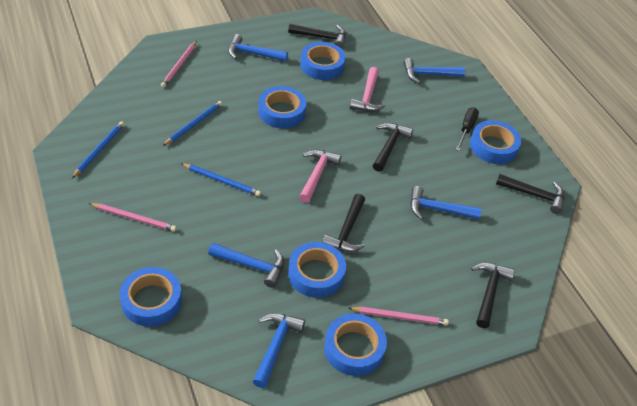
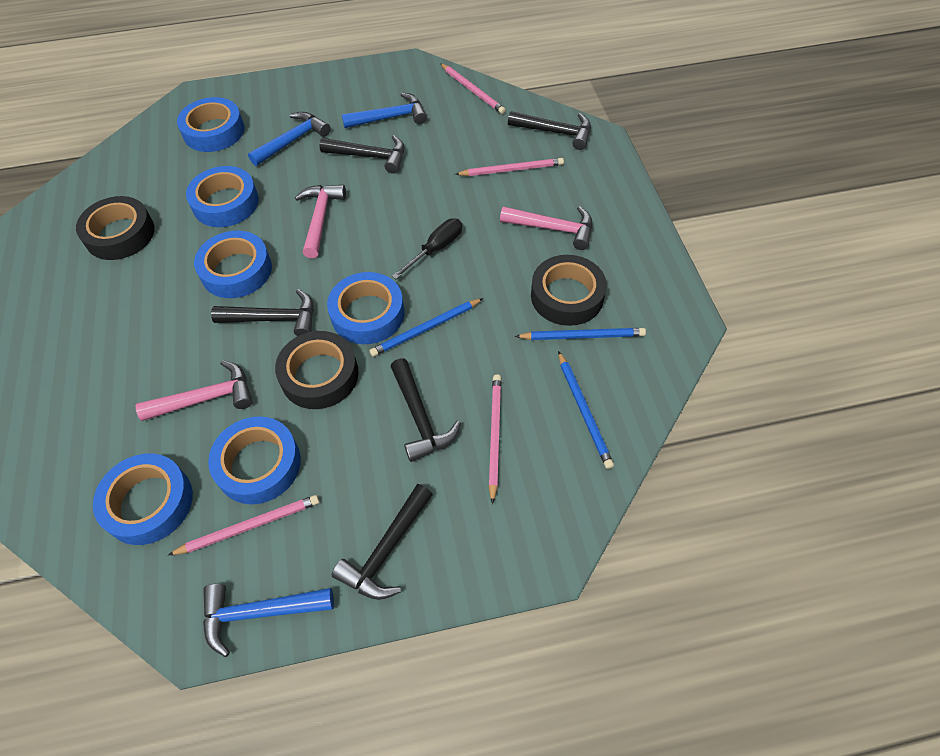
black tape: 0 -> 3
blue hammer: 5 -> 3
pink hammer: 2 -> 3
pink pencil: 3 -> 4

